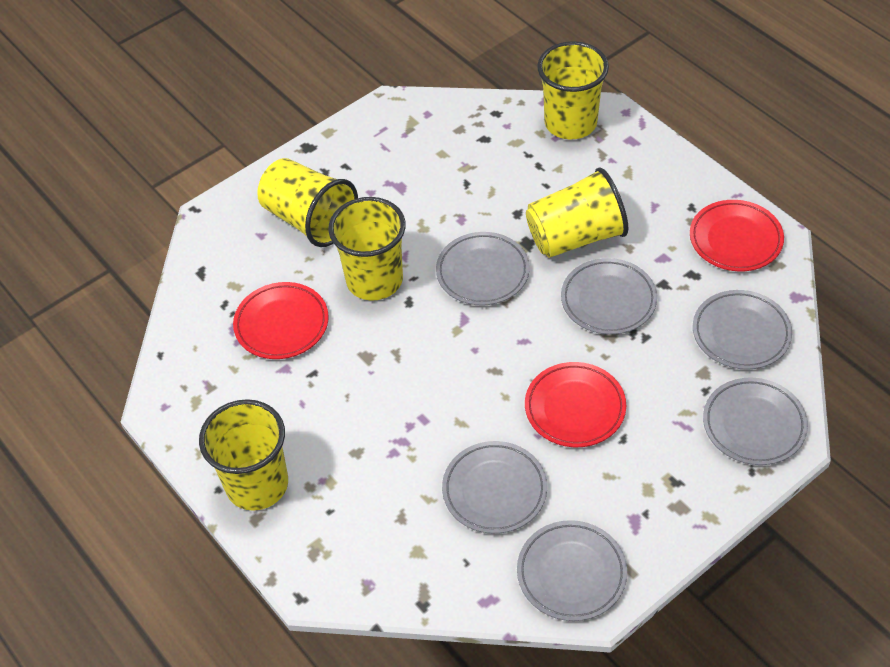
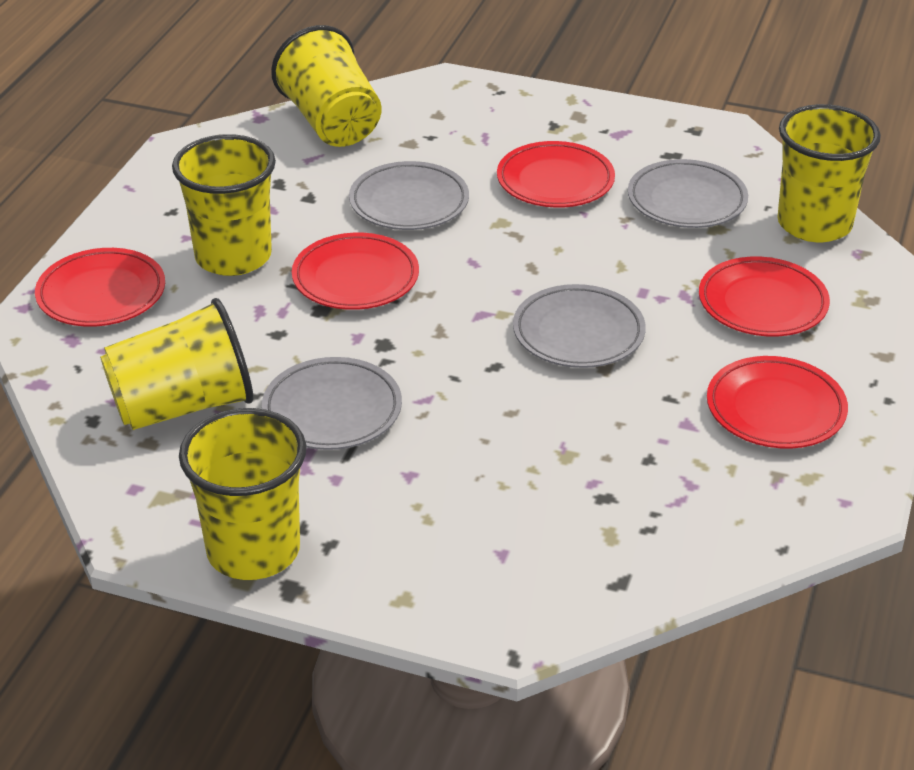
grey plate: 6 -> 4
red plate: 3 -> 5

